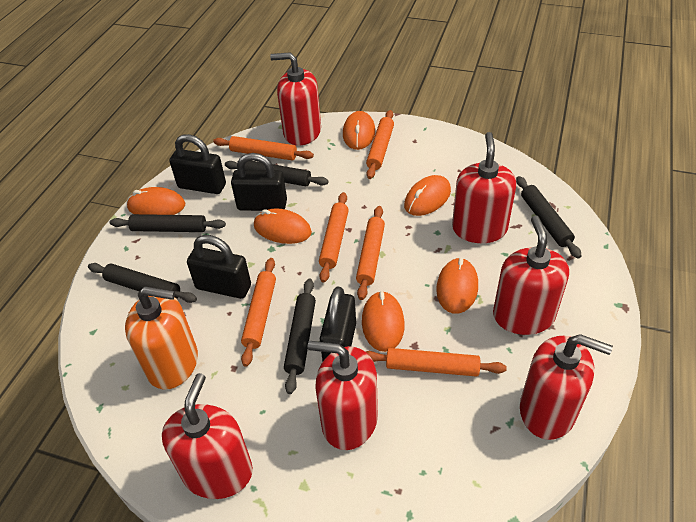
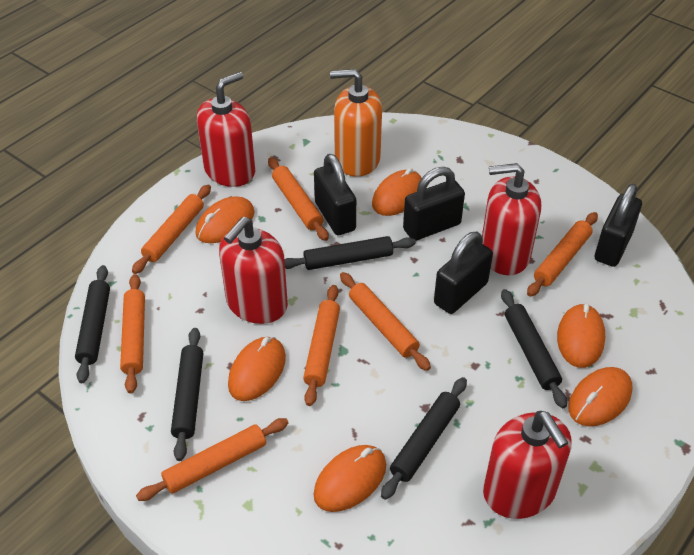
orange rolling pin: 6 -> 7
red soap dispenser: 6 -> 4

